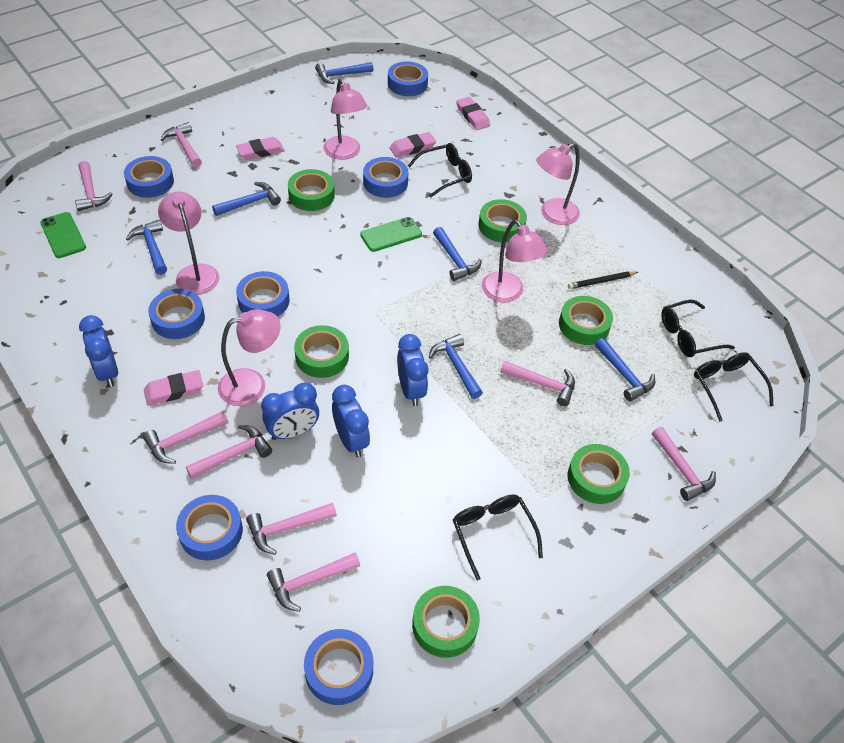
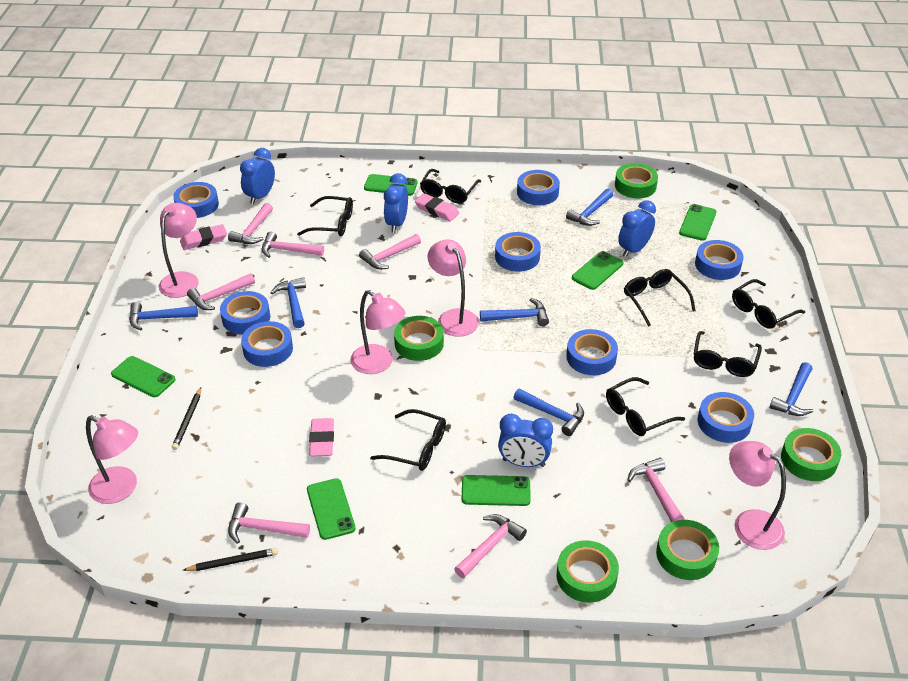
black glasses: 4 -> 7
black pencil: 1 -> 2
blue tape: 7 -> 8
green phone: 2 -> 6
green tape: 6 -> 5
pink eraser: 4 -> 3
pink hammer: 8 -> 7

